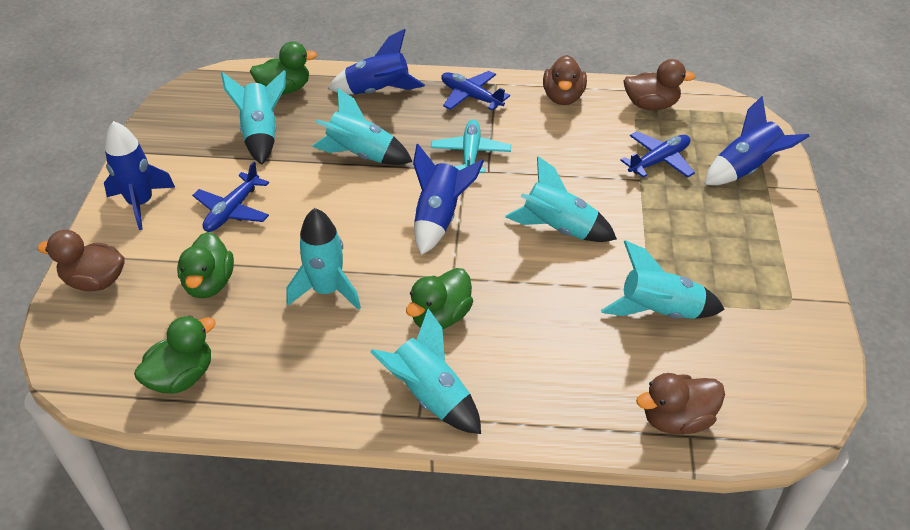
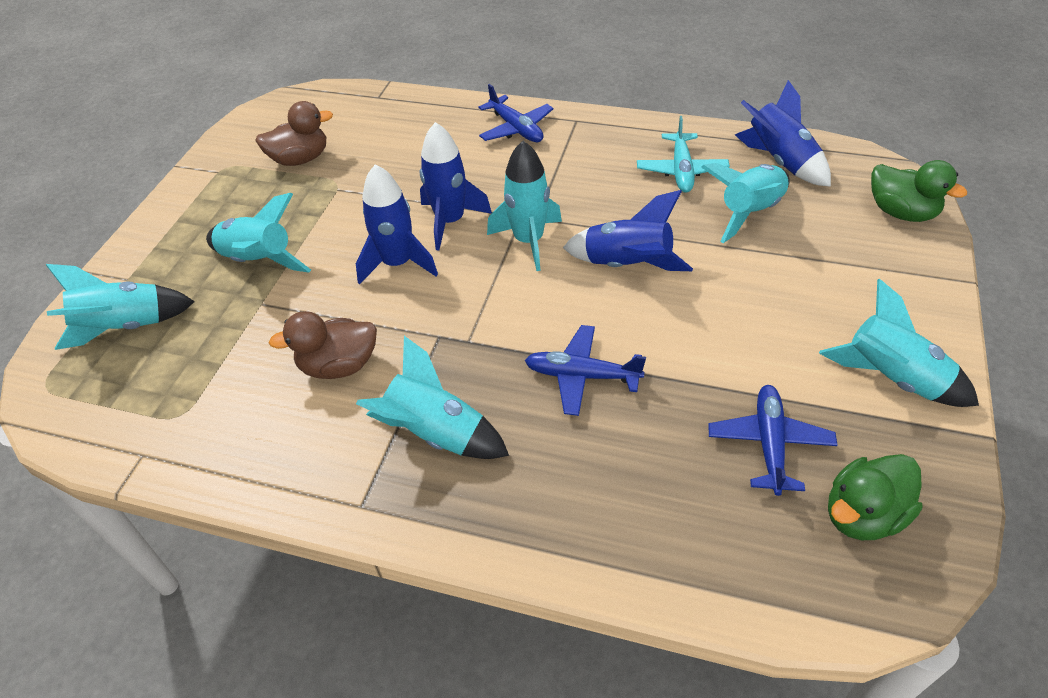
brown duck: 4 -> 2
green duck: 4 -> 2

